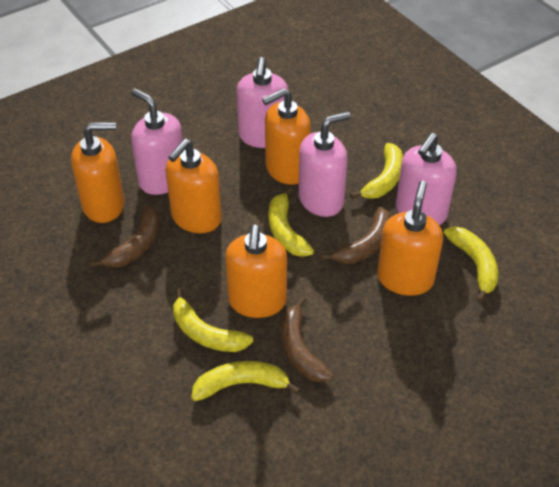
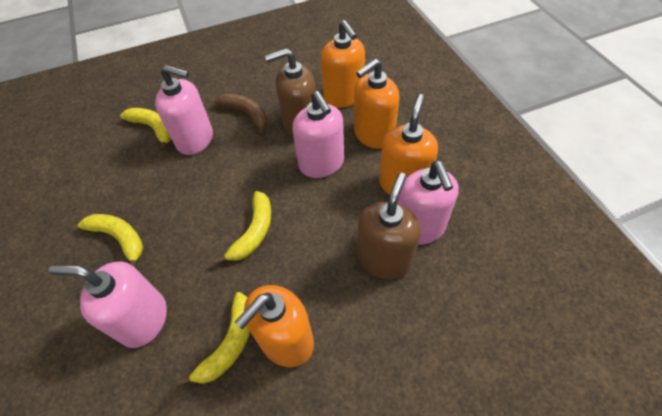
brown banana: 3 -> 1
brown soap dispenser: 0 -> 2
orange soap dispenser: 5 -> 4
yellow banana: 5 -> 4

